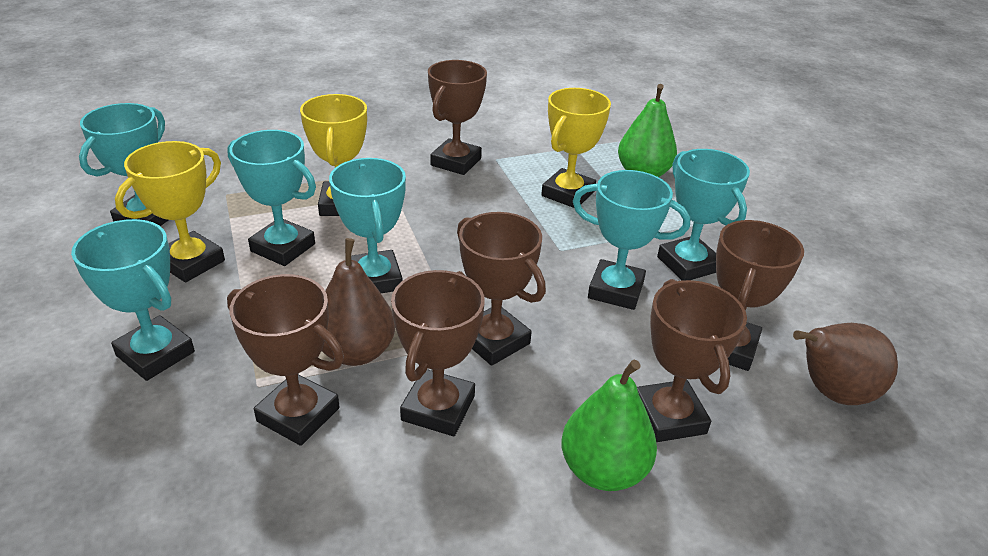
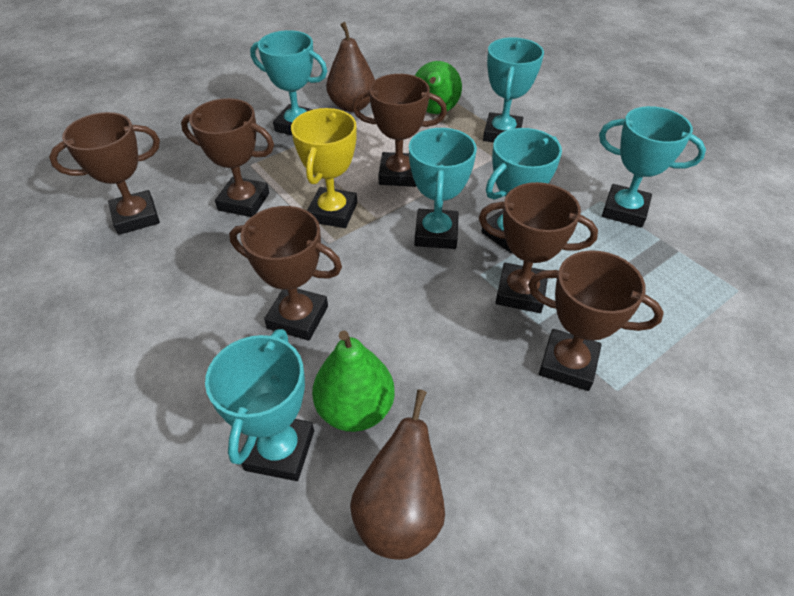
yellow trophy: 3 -> 1

